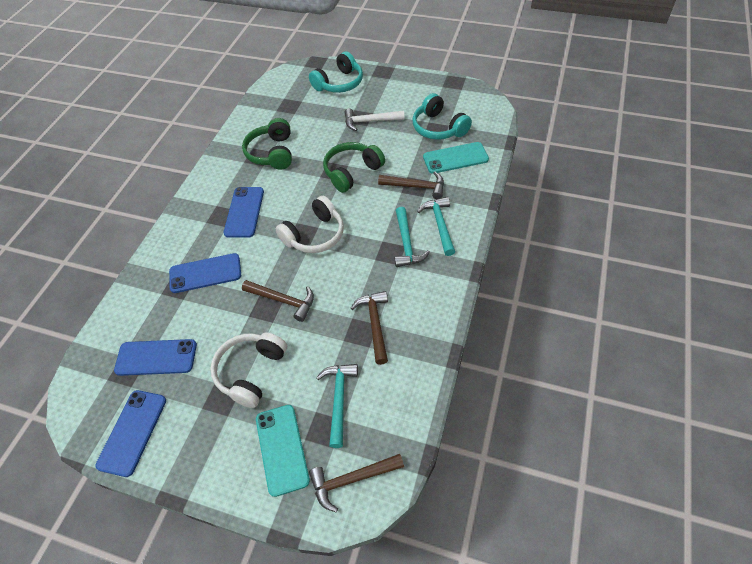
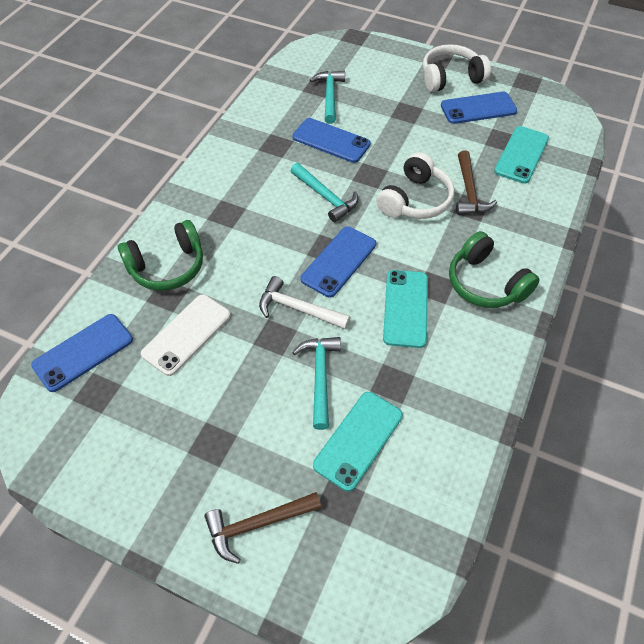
brown hammer: 4 -> 2
turquoise headphones: 2 -> 0
turquoise phone: 2 -> 3
white phone: 0 -> 1

